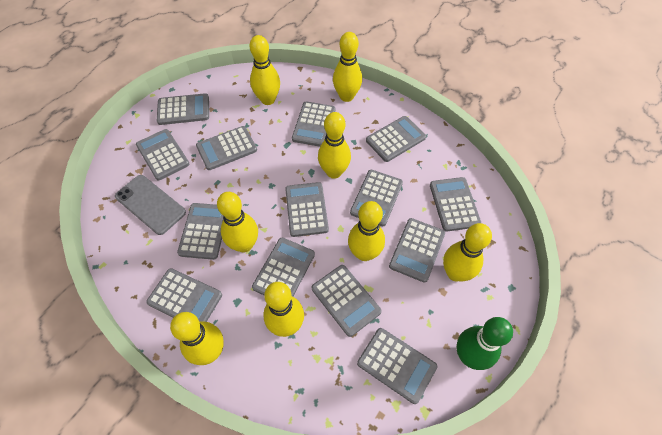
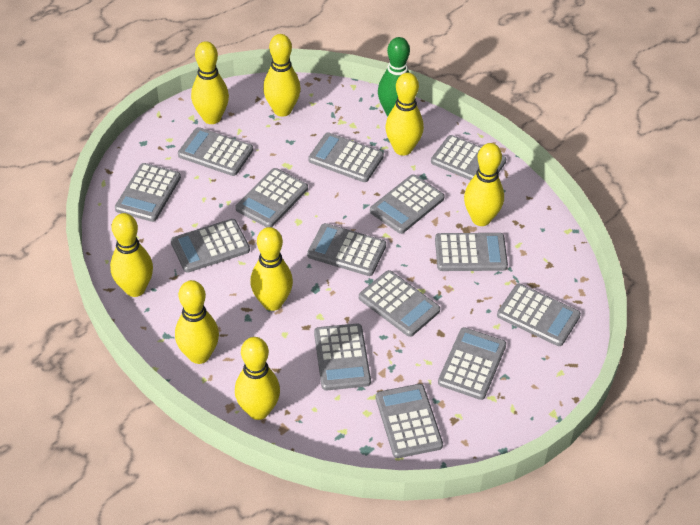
grey phone: 1 -> 0

